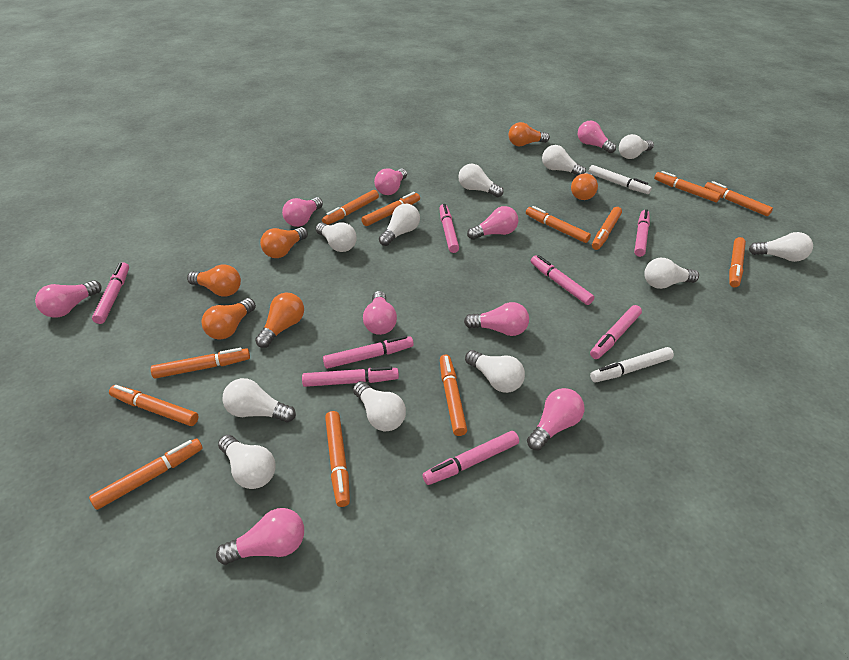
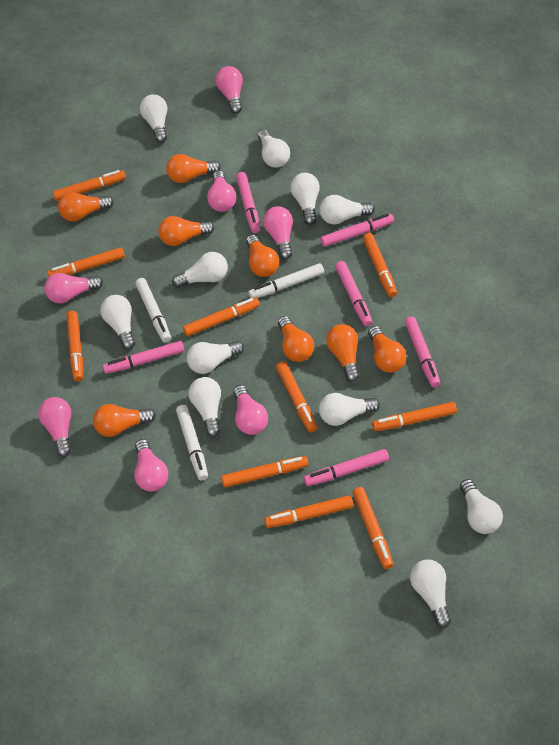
orange light bulb: 6 -> 8
orange marker: 12 -> 10
pink light bulb: 9 -> 7
pink marker: 8 -> 6
white marker: 2 -> 3

